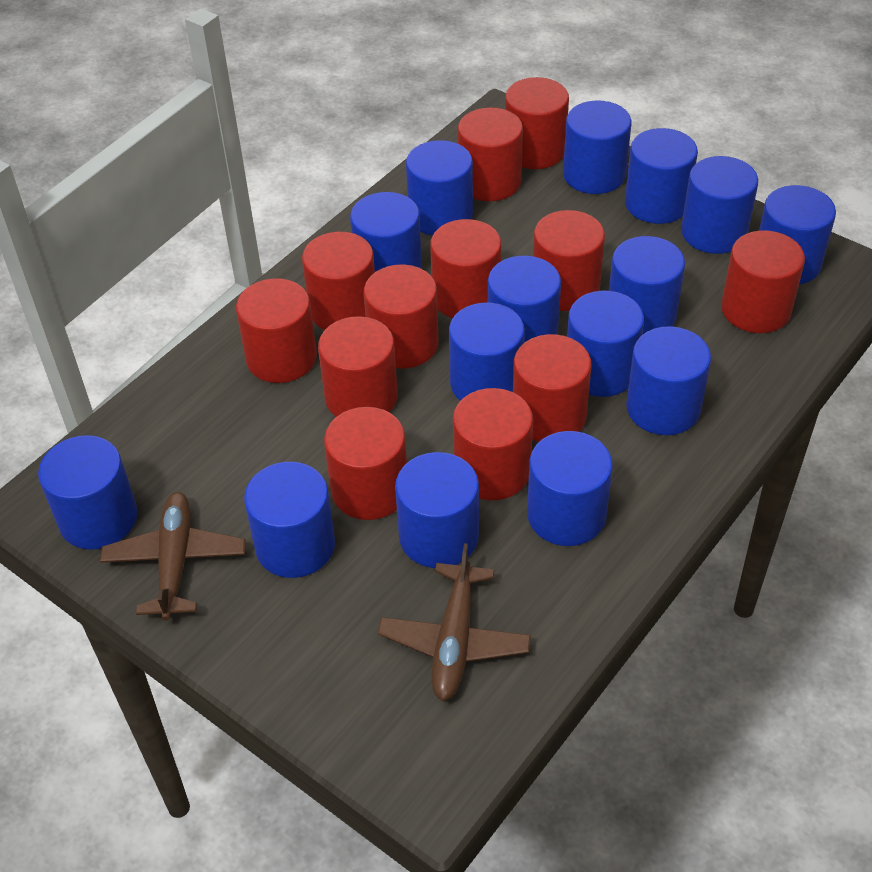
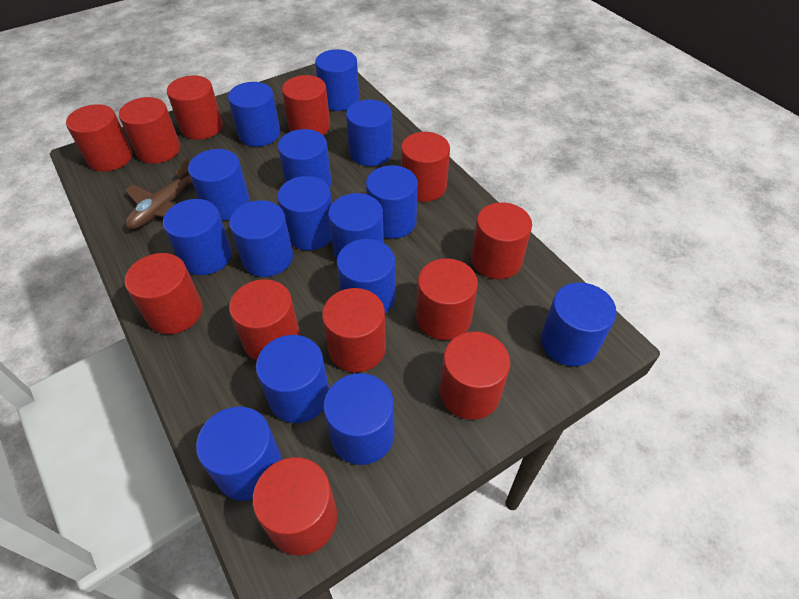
brown plane: 2 -> 1

